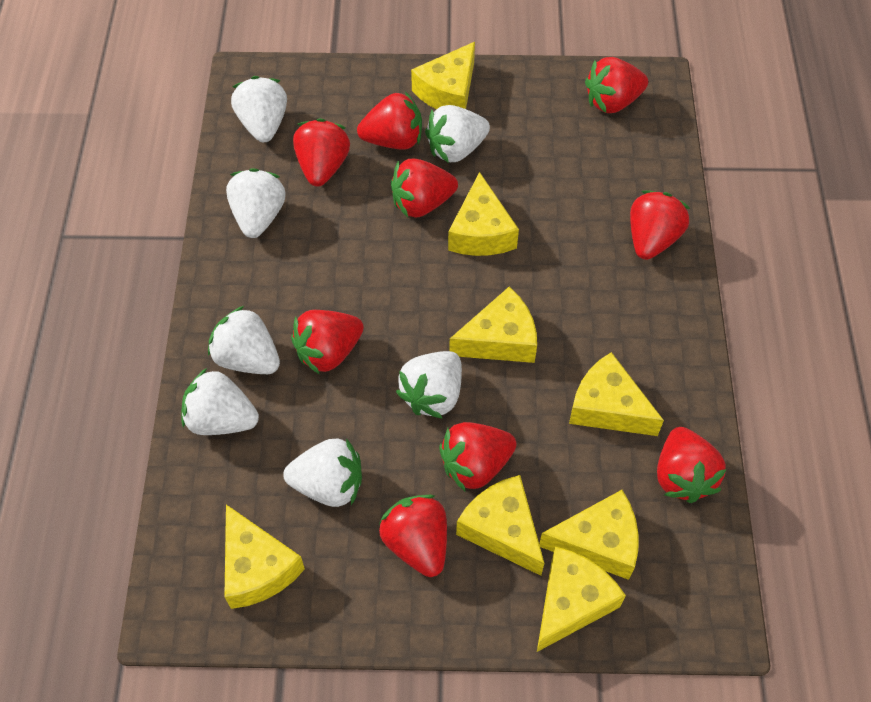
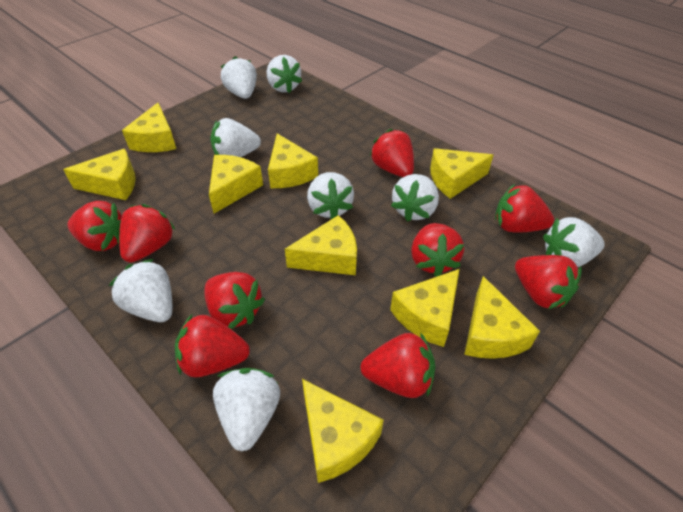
white strawberry: 7 -> 8
yellow cheese: 8 -> 9

